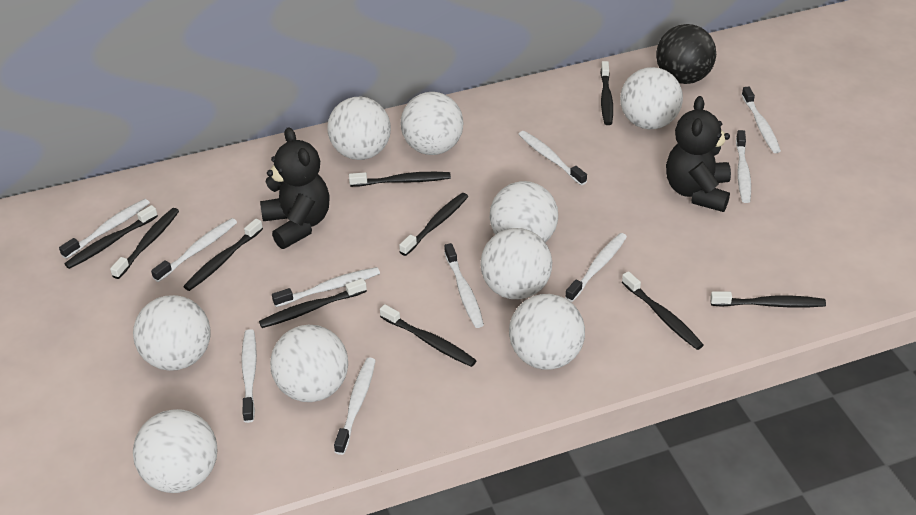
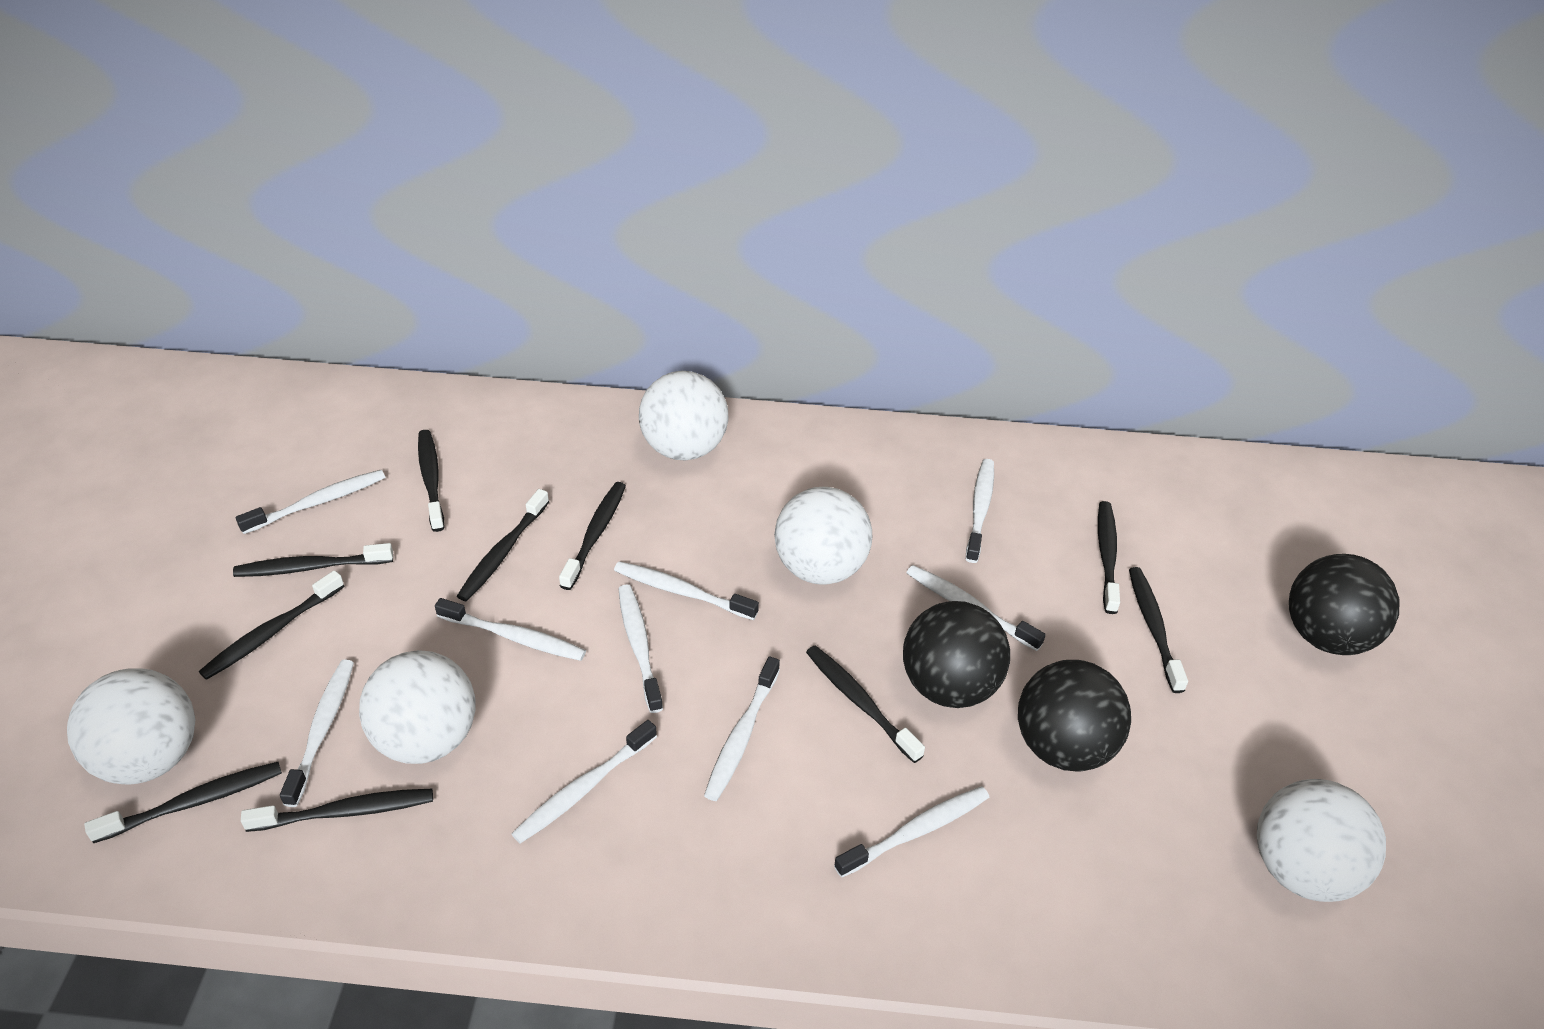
black ball: 1 -> 3
black teddy bear: 2 -> 0
white ball: 9 -> 5

